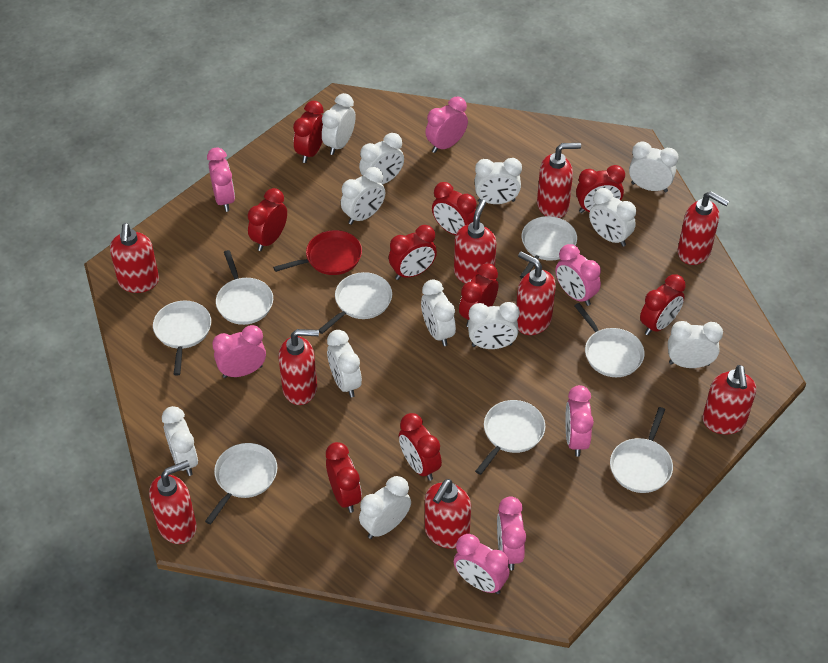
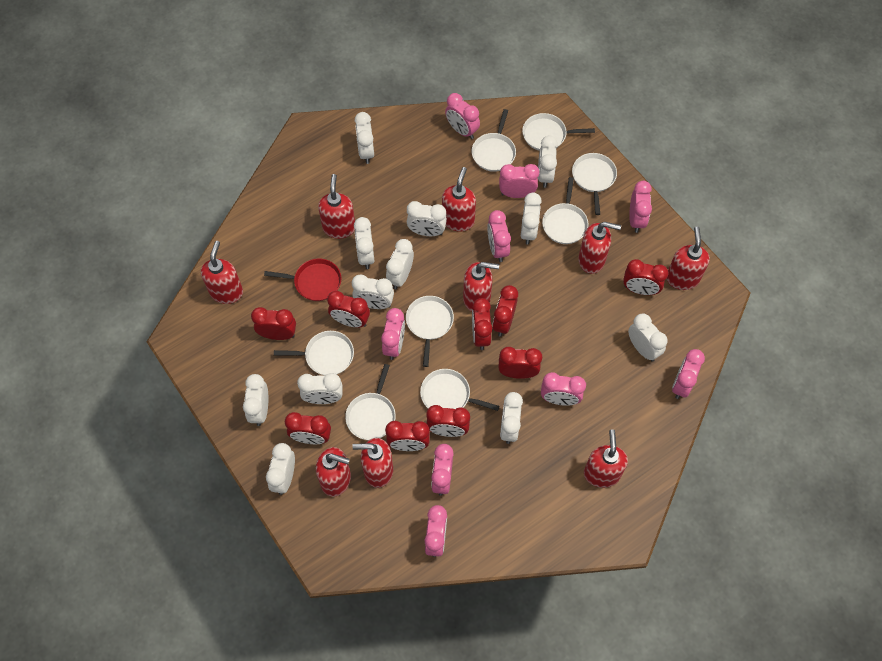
pink clock: 7 -> 9

